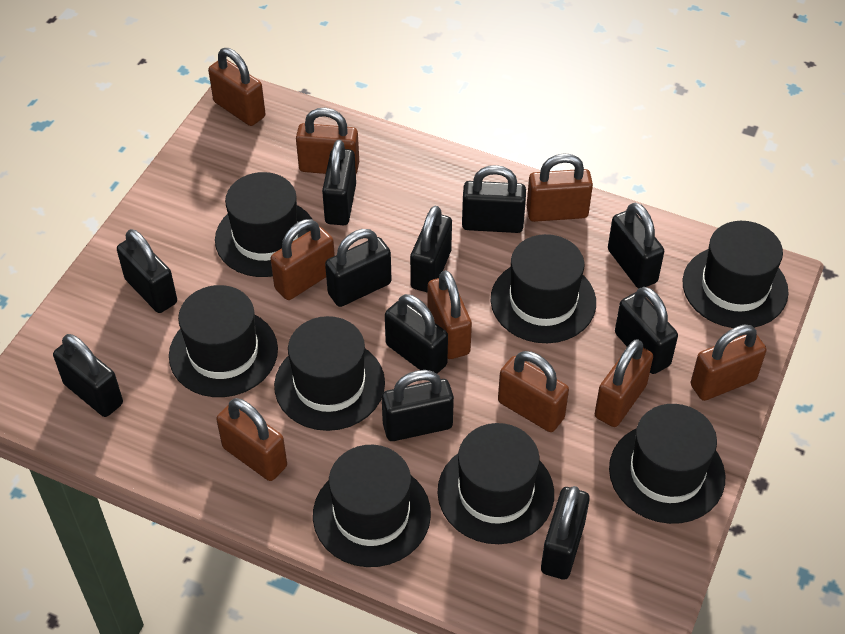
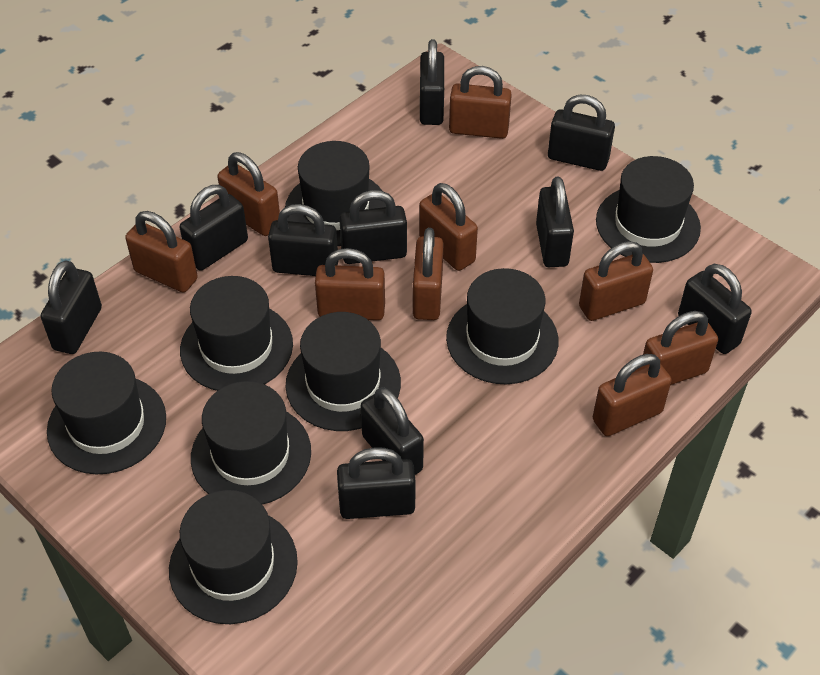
black padlock: 11 -> 10

